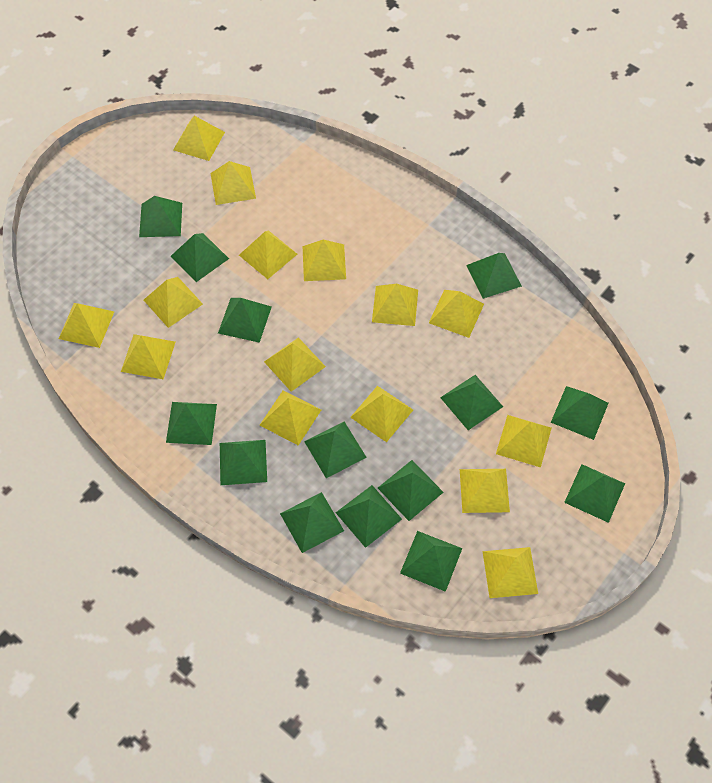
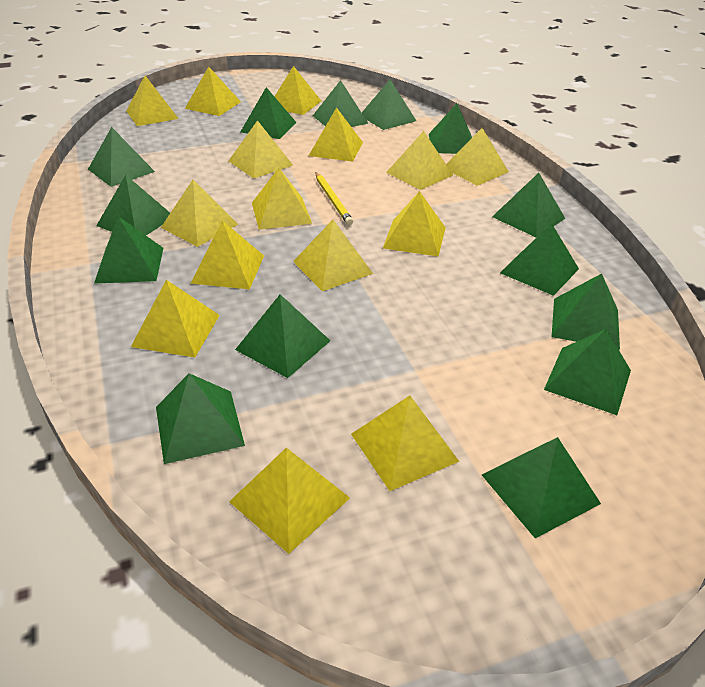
yellow pencil: 0 -> 1

